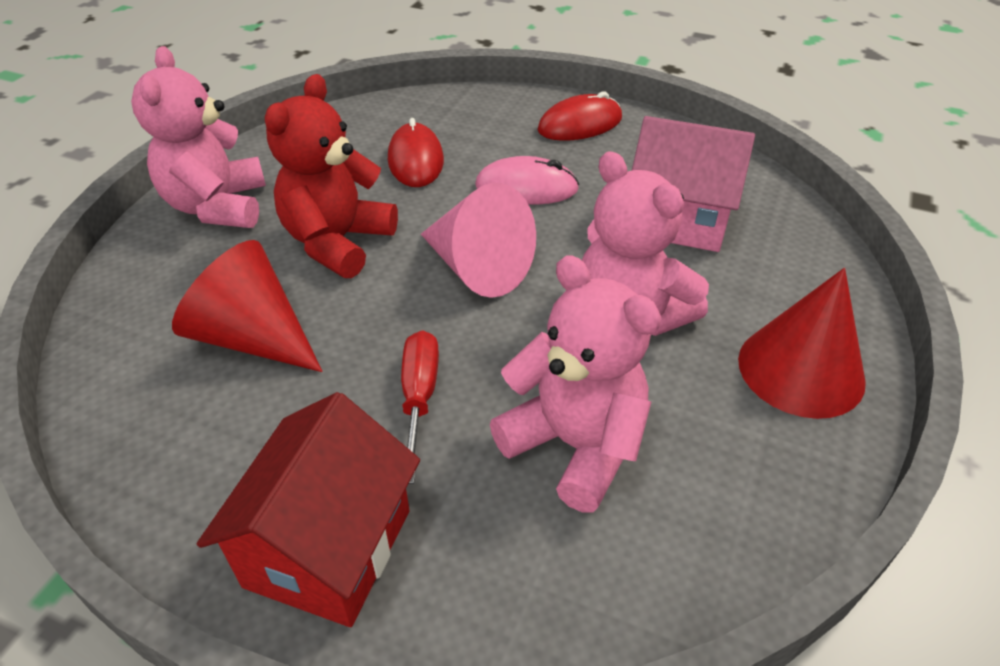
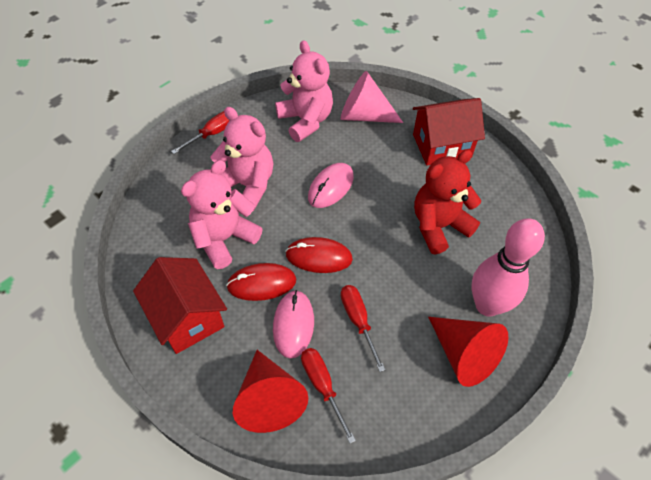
pink bowling pin: 0 -> 1
pink house: 1 -> 0
pink mouse: 1 -> 2
red house: 1 -> 2
red screwdriver: 1 -> 3

